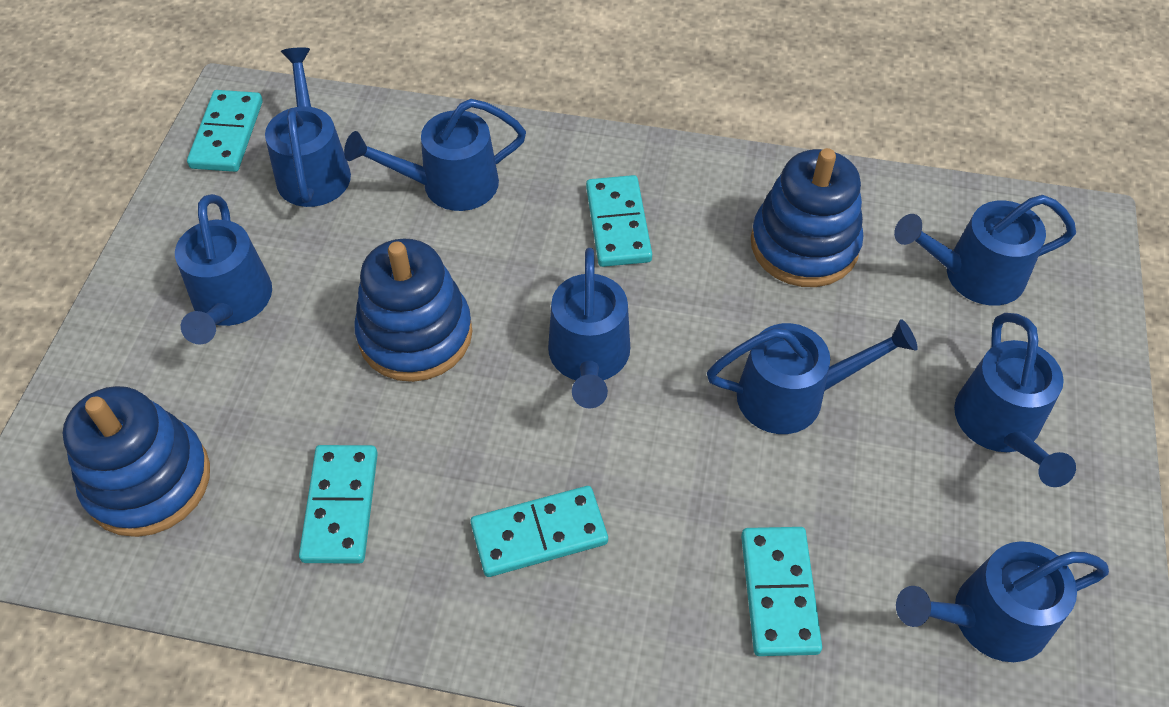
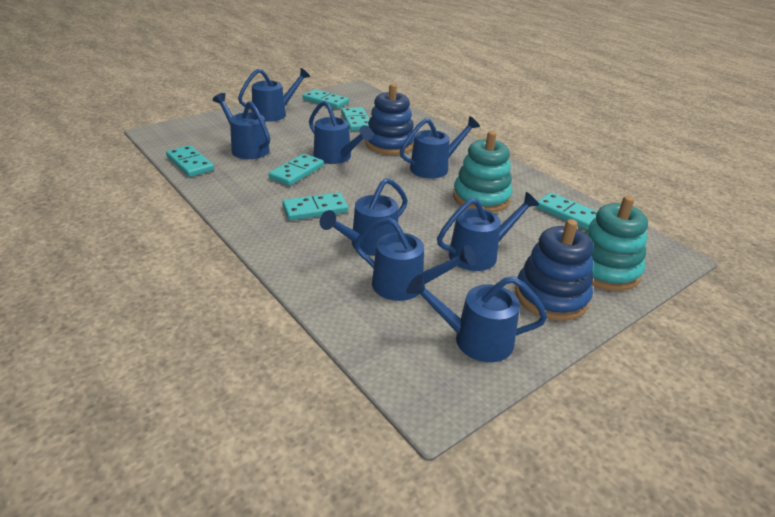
blue stacking toy: 3 -> 2
turquoise domino: 5 -> 6
turquoise stacking toy: 0 -> 2

